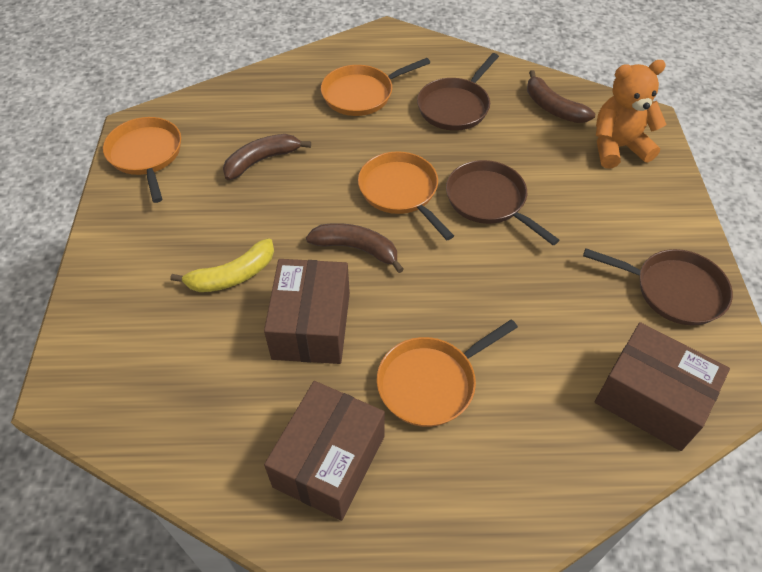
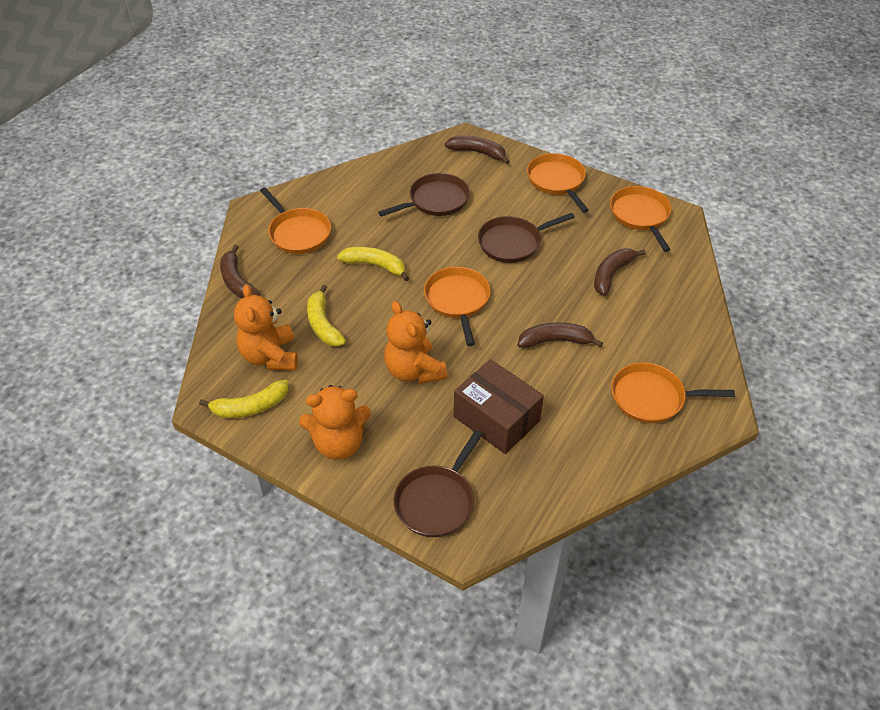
brown banana: 3 -> 4
brown box: 3 -> 1
orange pan: 4 -> 5
orange teddy bear: 1 -> 3
yellow banana: 1 -> 3

